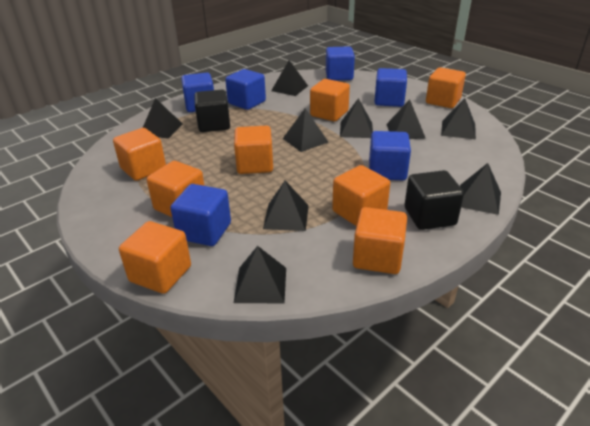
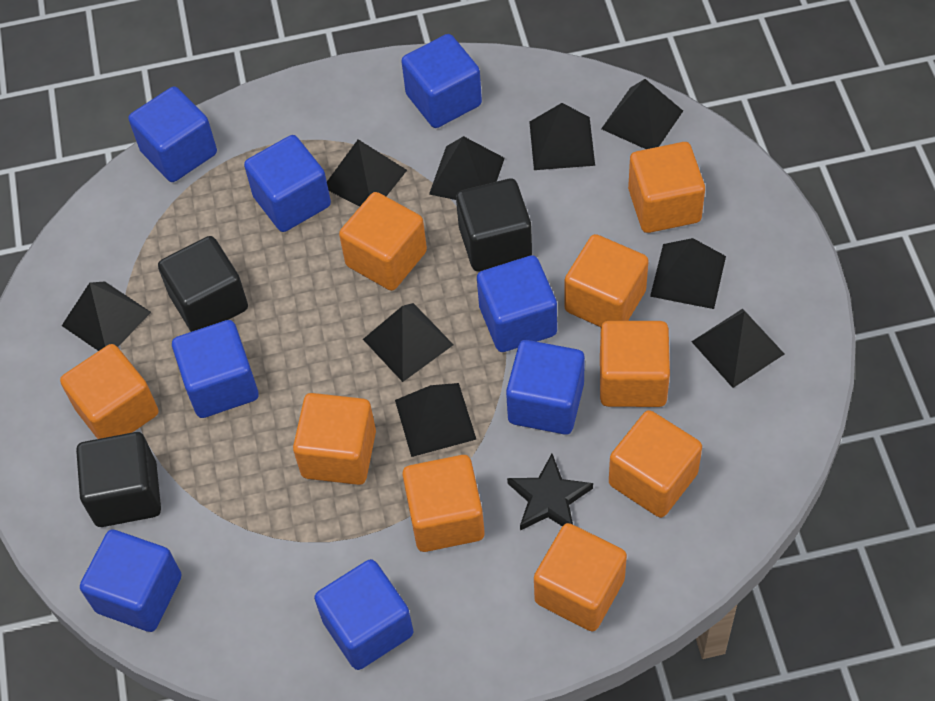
black cube: 2 -> 3
black star: 0 -> 1
blue cube: 6 -> 8
orange cube: 8 -> 9

